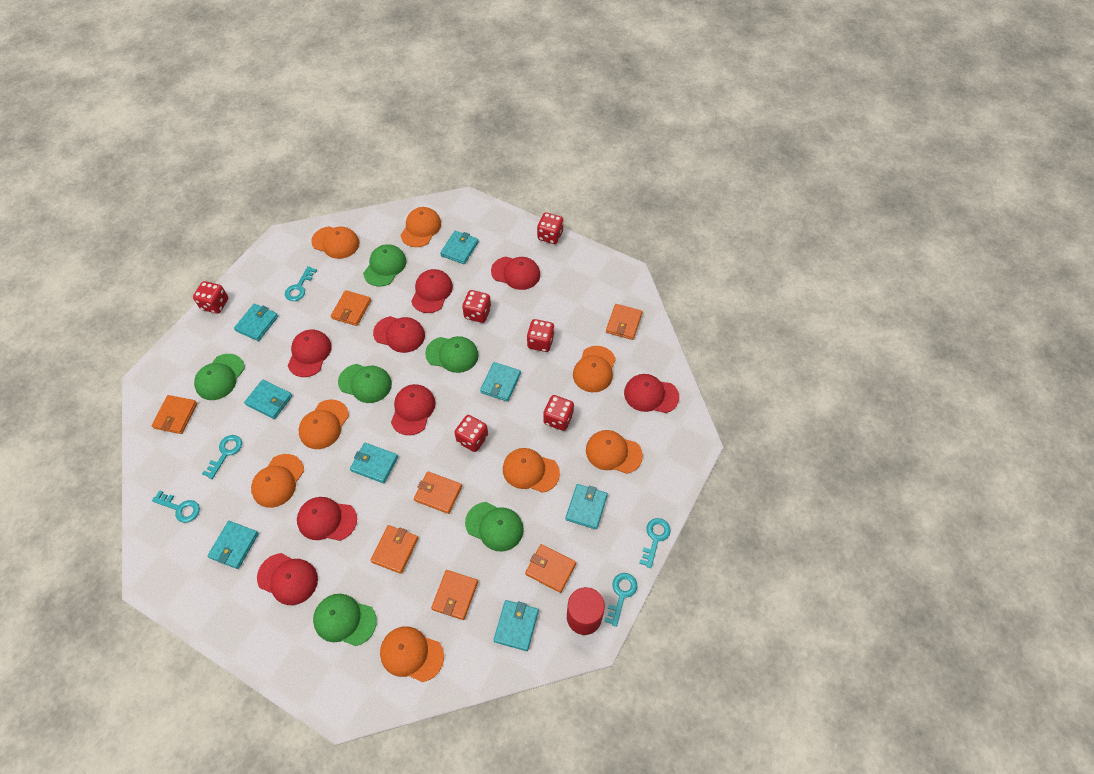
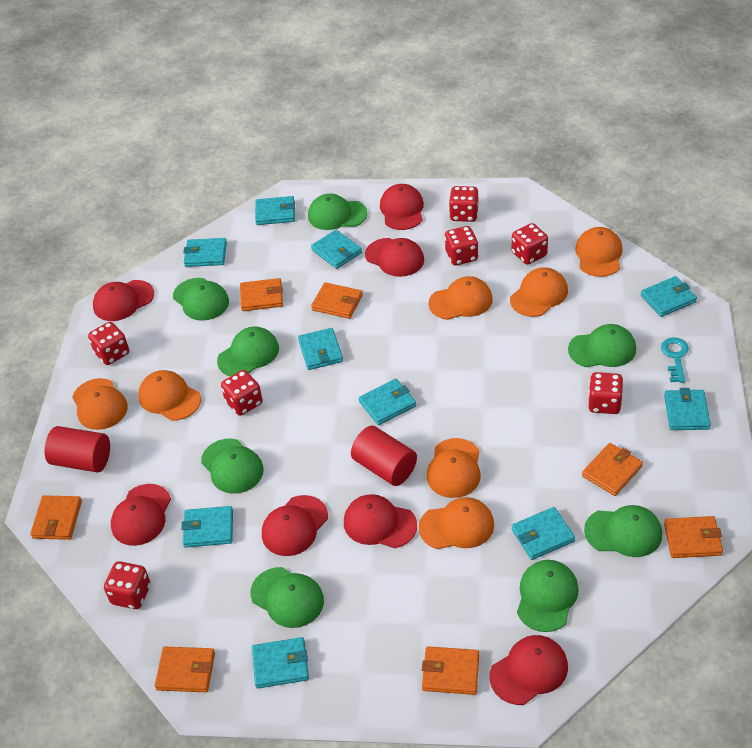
green cap: 6 -> 8
orange cap: 8 -> 7
red cap: 8 -> 7
red cylinder: 1 -> 2
red dice: 6 -> 7
turquoise key: 5 -> 1
turquoise wallet: 8 -> 10

